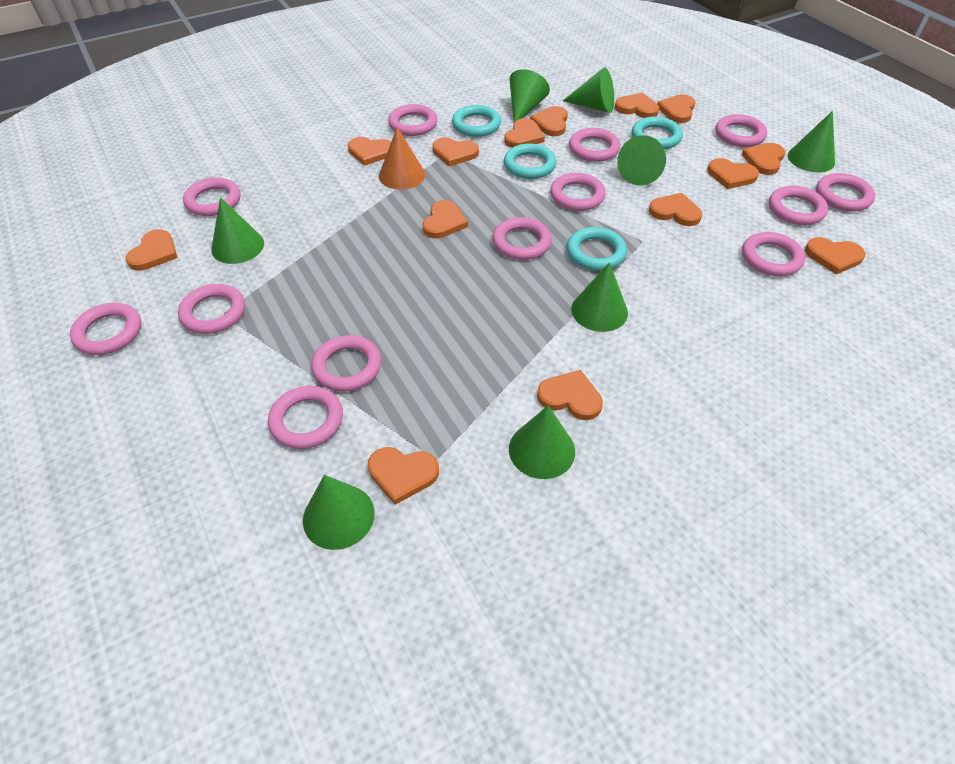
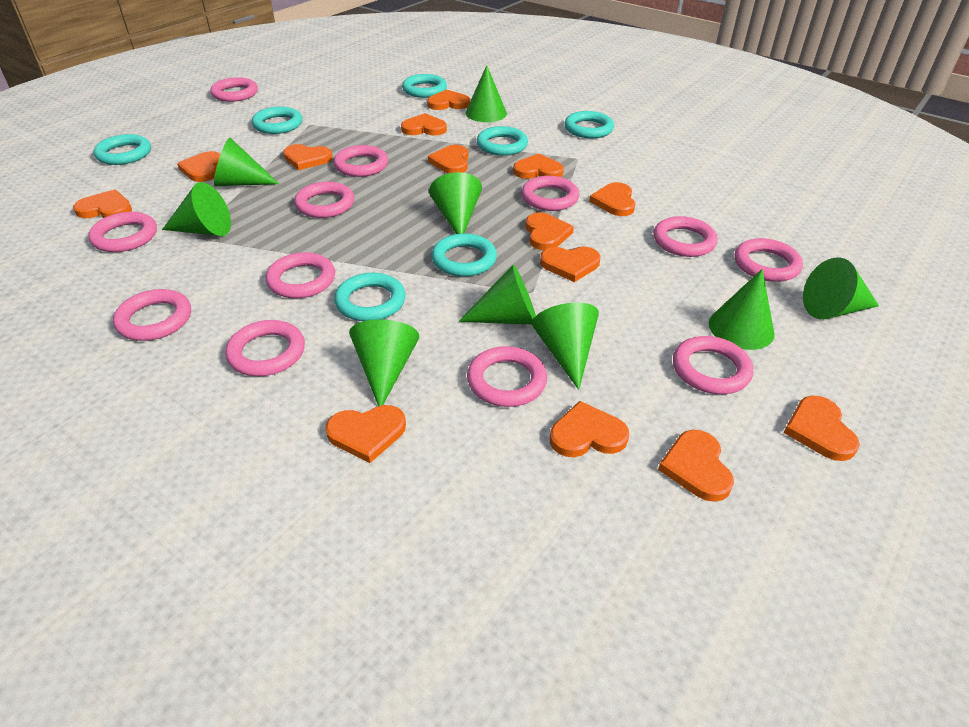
green cone: 8 -> 9
orange cone: 1 -> 0
pink ring: 13 -> 12
turquoise ring: 4 -> 7

